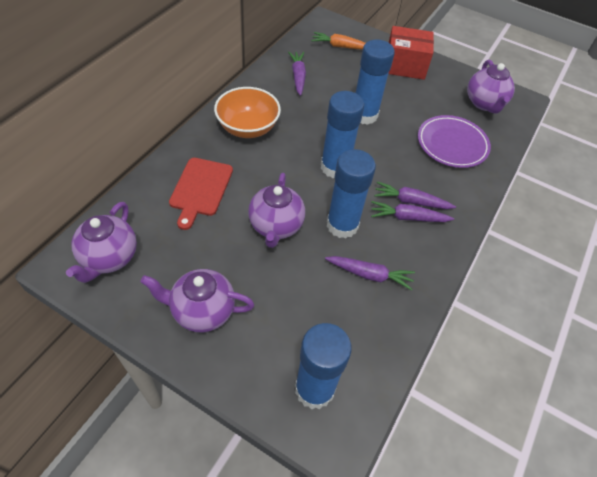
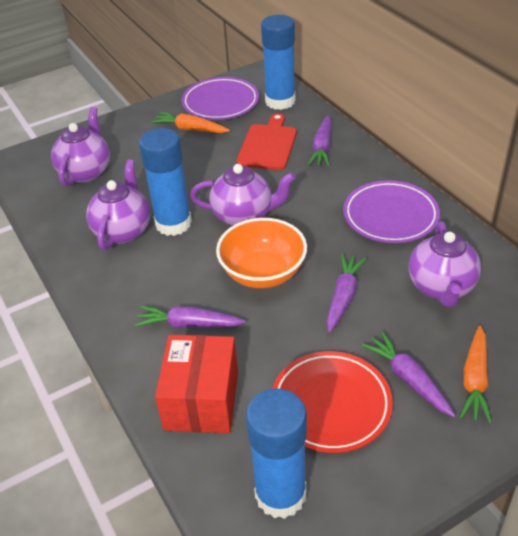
blue glue stick: 4 -> 3
orange carrot: 1 -> 2
purple plate: 1 -> 2
red plate: 0 -> 1

